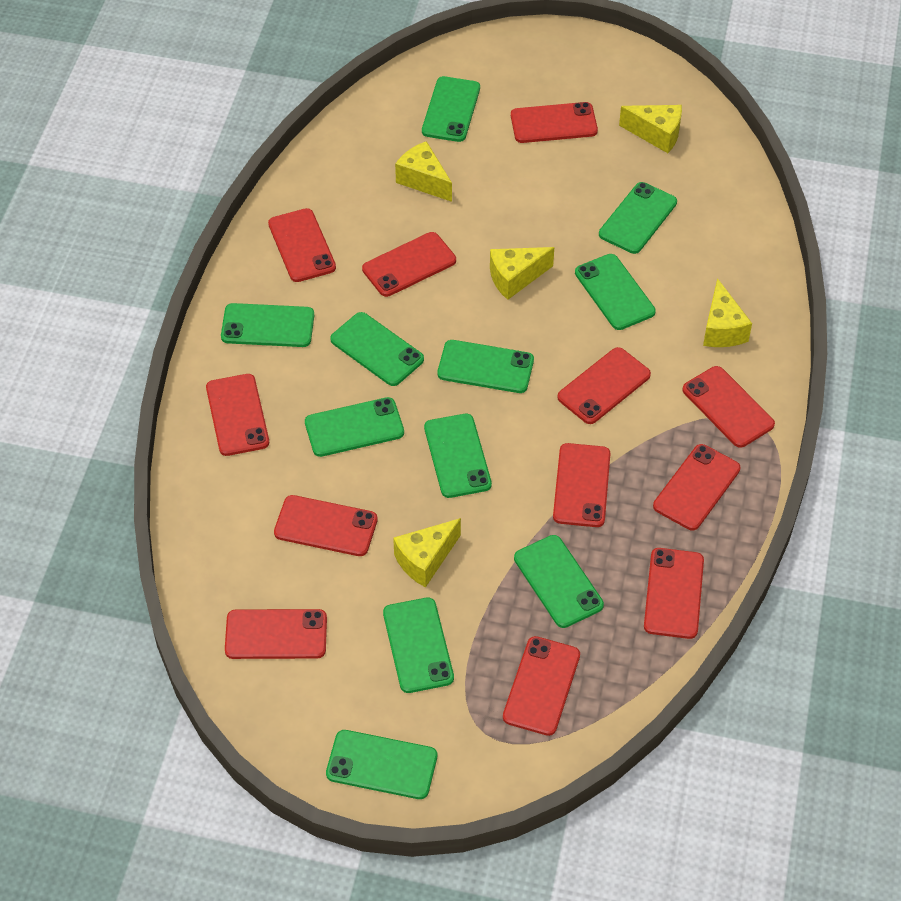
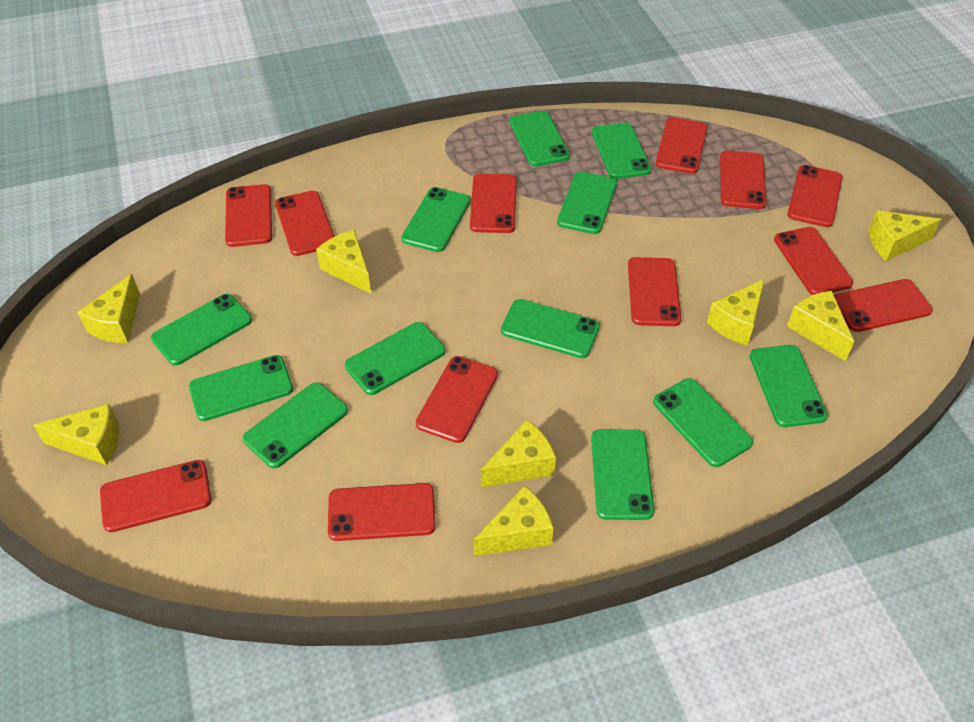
green phone: 11 -> 12
yellow cheese: 5 -> 8

